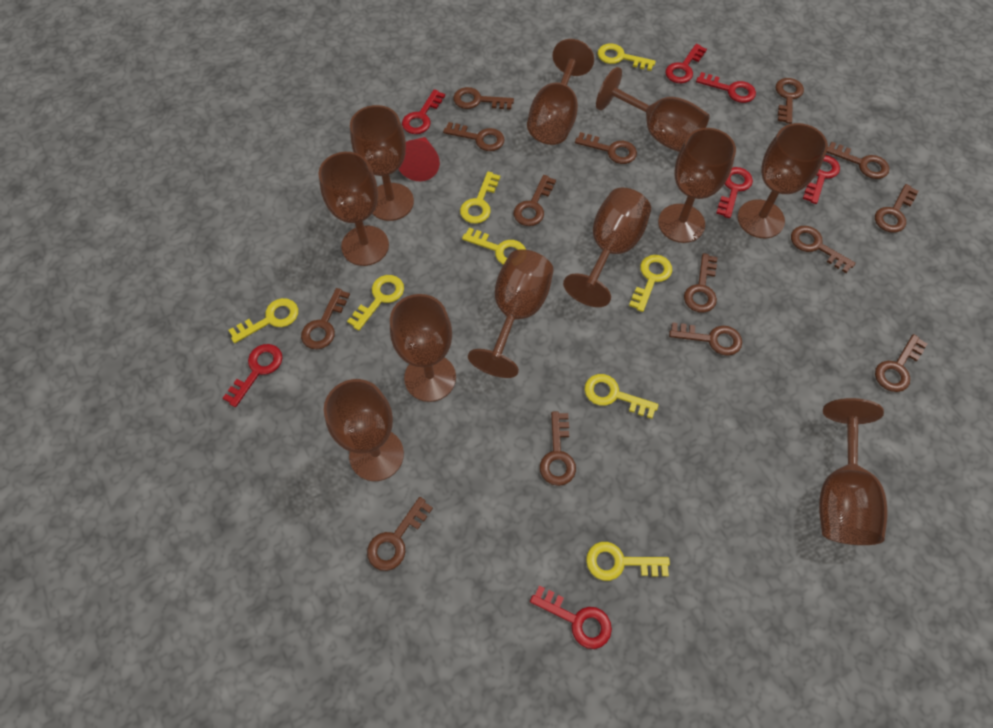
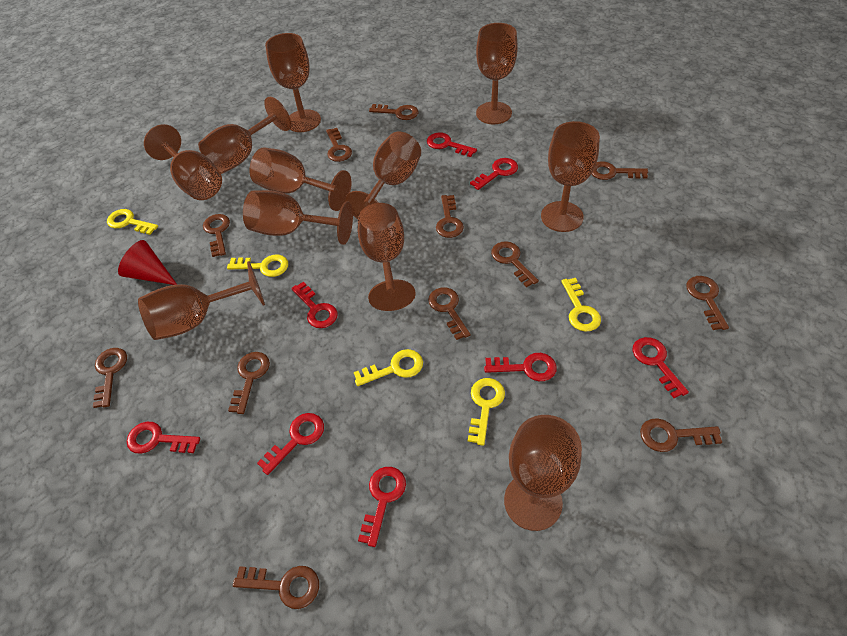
brown key: 14 -> 12
red key: 7 -> 8
yellow key: 8 -> 5

